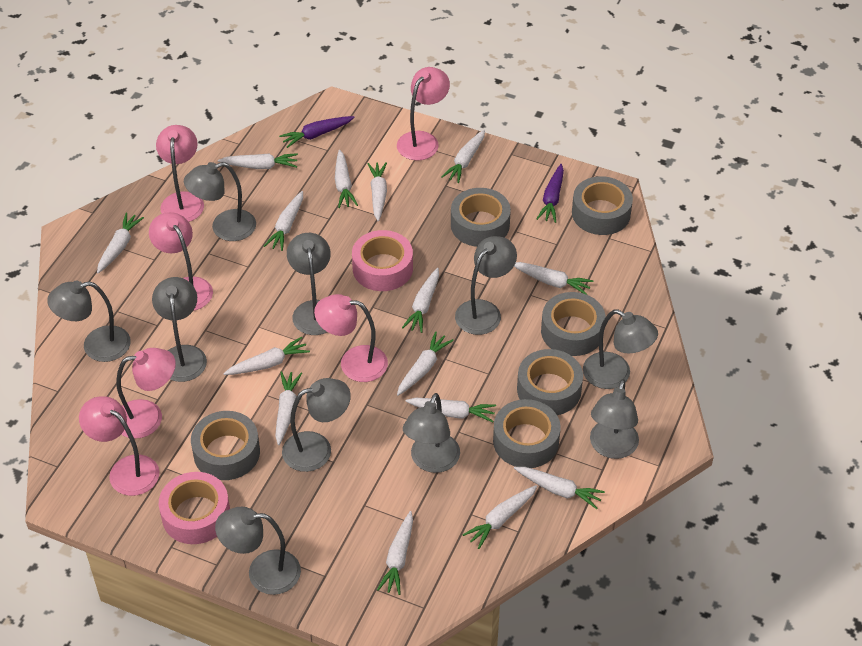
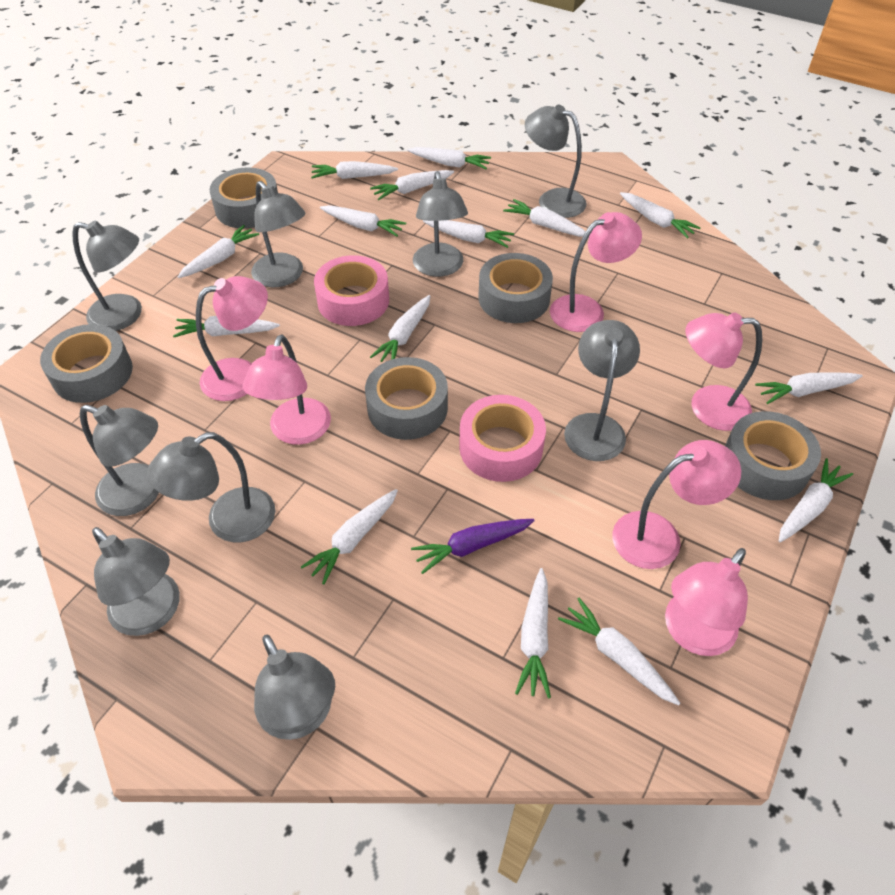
grey lamp: 10 -> 9
grey tape: 6 -> 5
purple carrot: 2 -> 1

